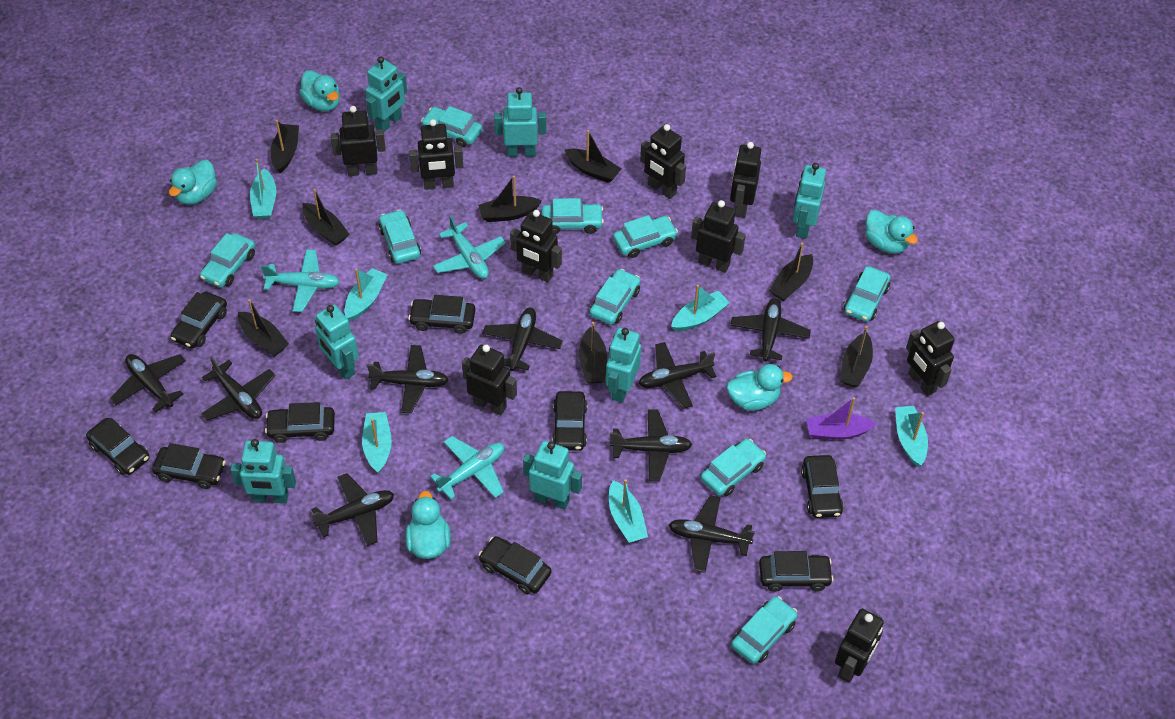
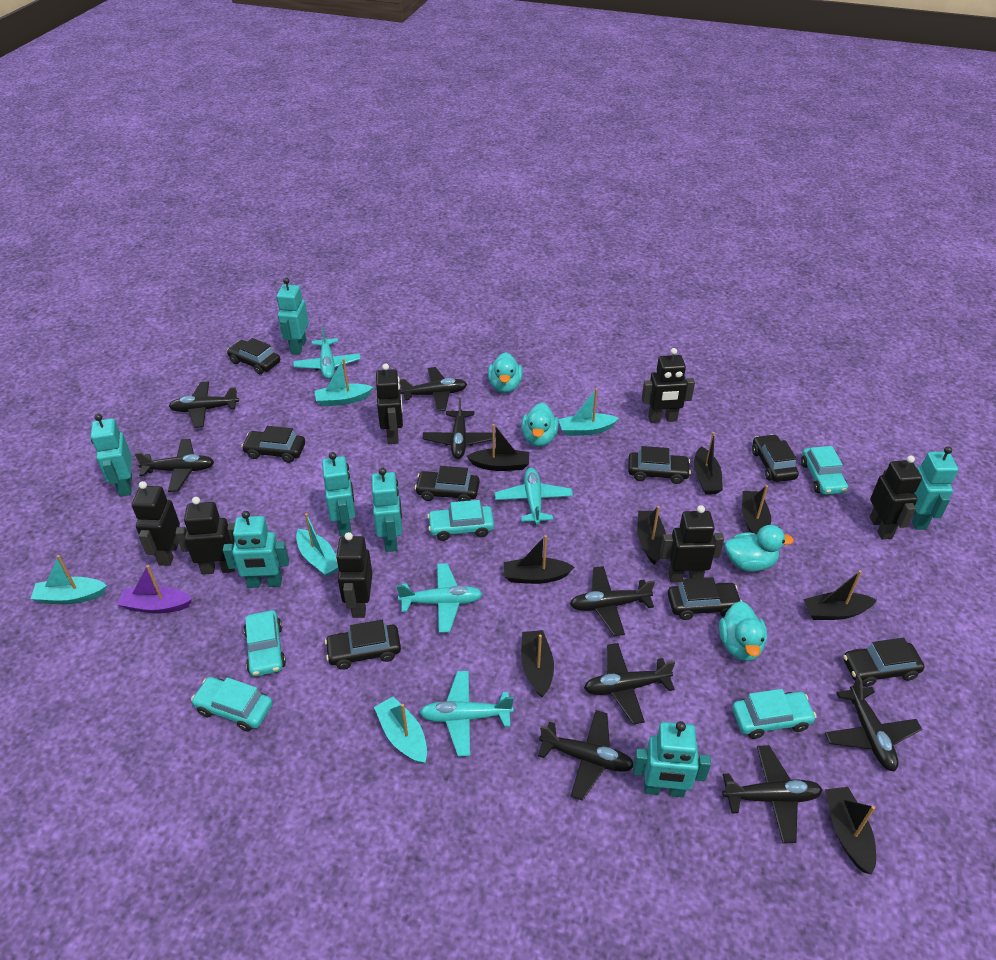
black car: 9 -> 8
black robot: 9 -> 7
turquoise boat: 6 -> 5
turquoise car: 9 -> 5
turquoise duck: 5 -> 4
turquoise plane: 3 -> 4

